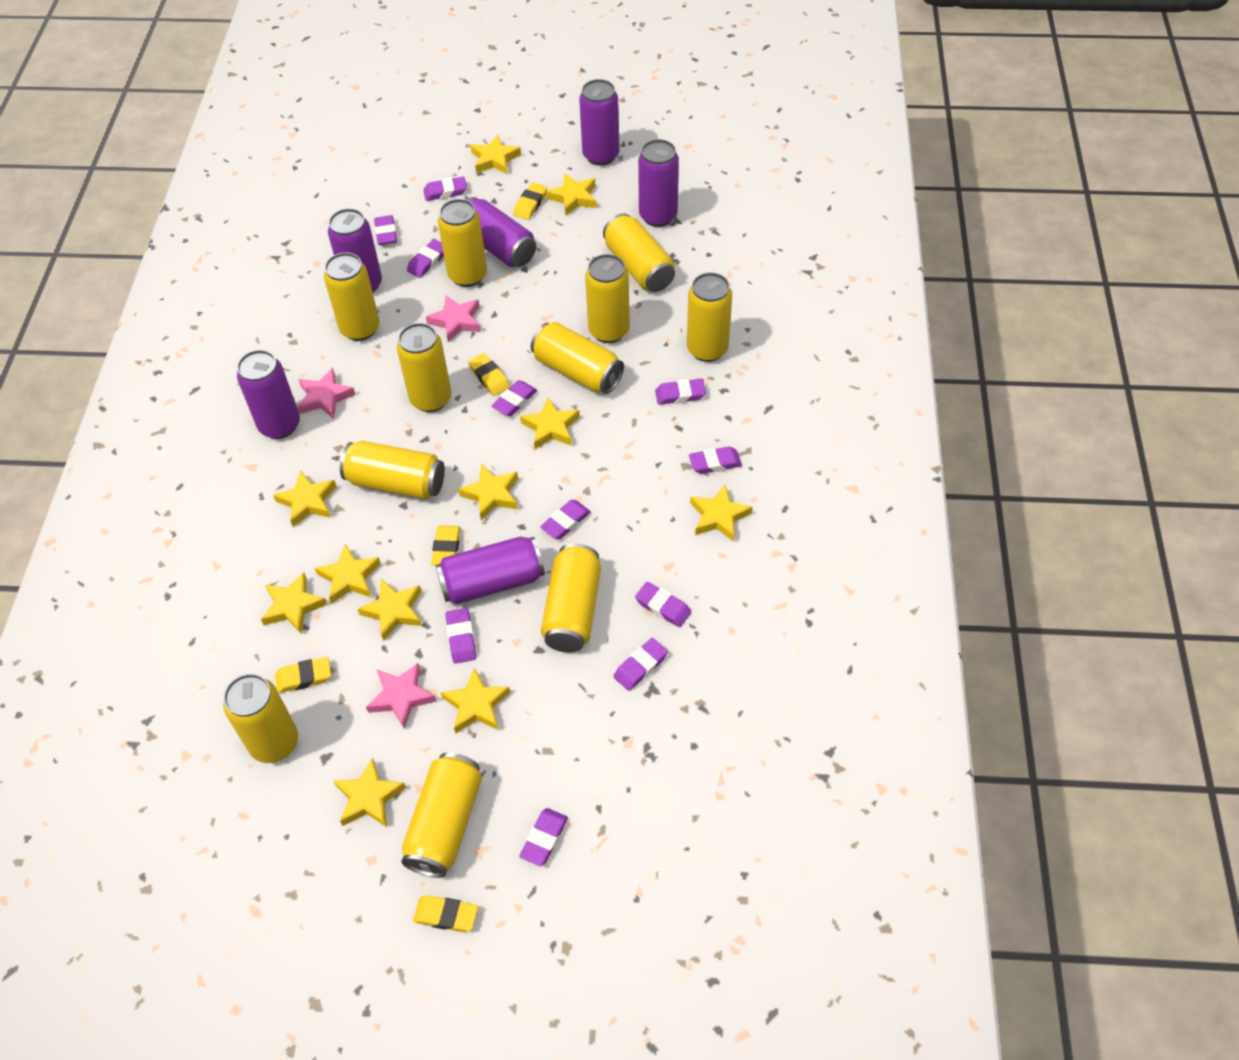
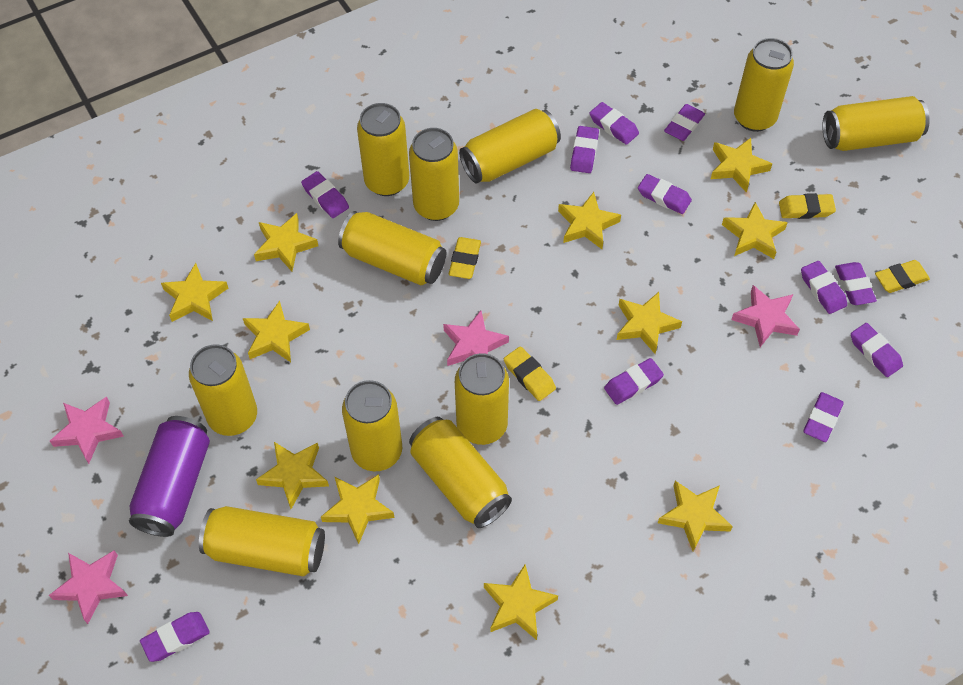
pink star: 3 -> 4
purple can: 6 -> 1
yellow eraser: 5 -> 4

